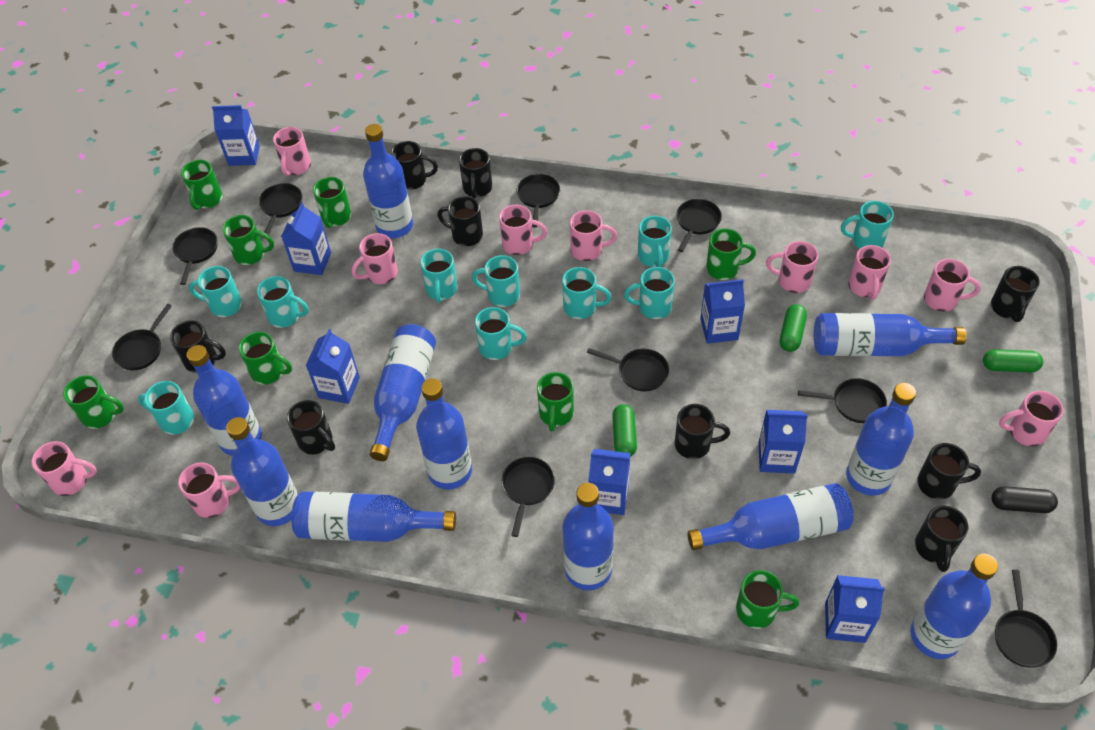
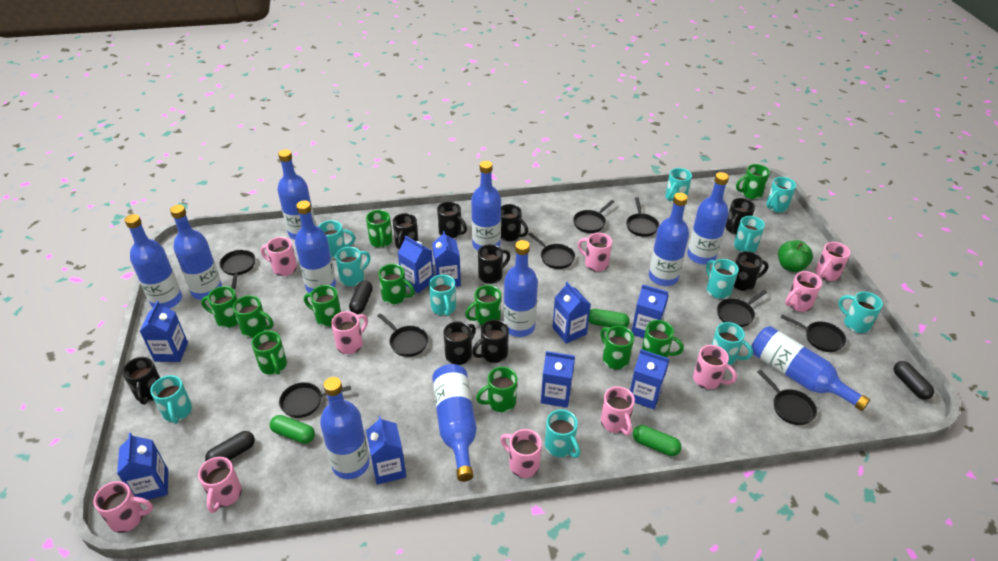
black capsule: 1 -> 3
blue carton: 7 -> 9
green apple: 0 -> 1
green mug: 8 -> 11
turquoise mug: 10 -> 11

